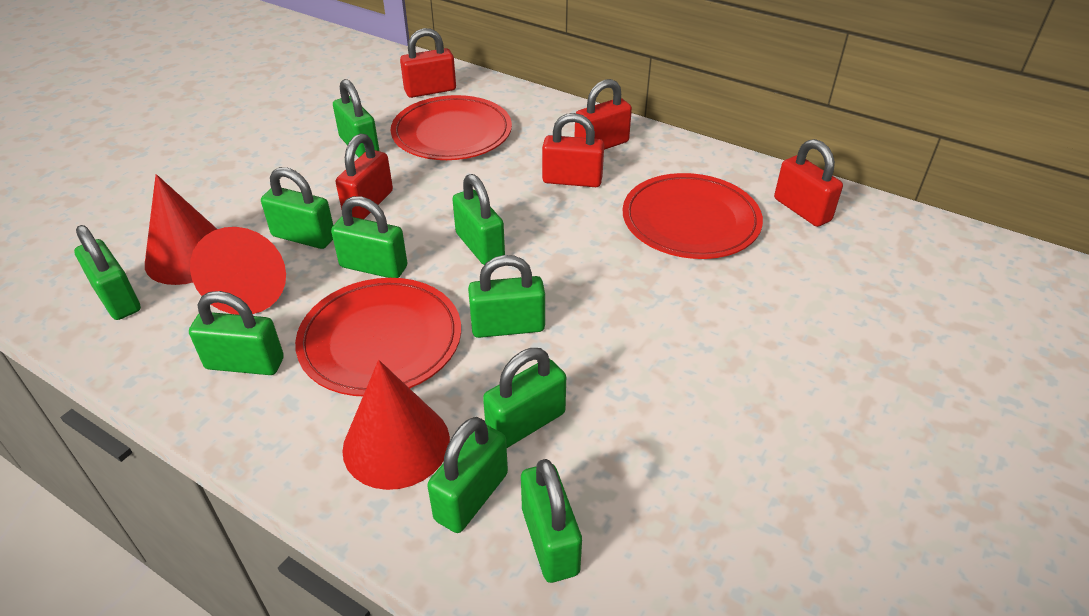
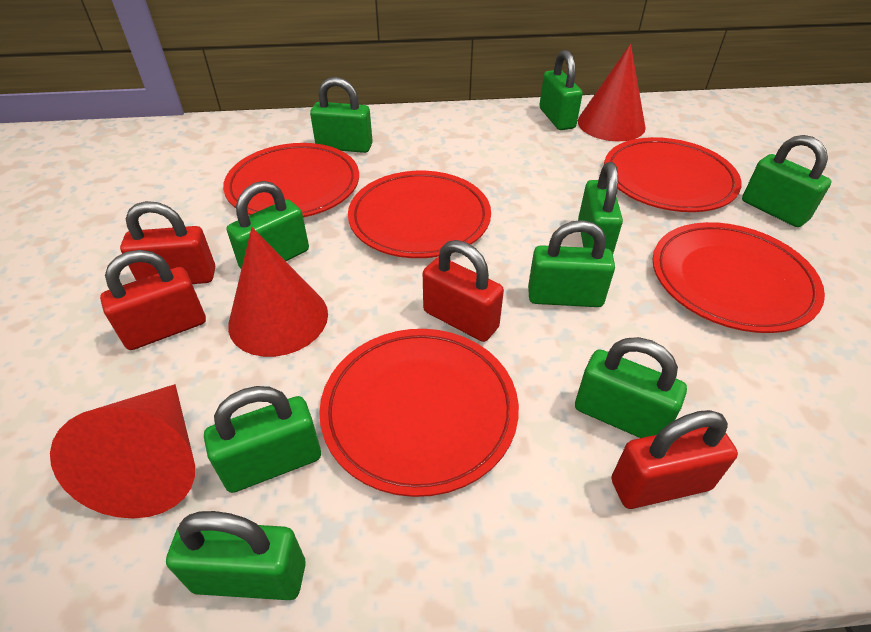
green padlock: 10 -> 9
red padlock: 5 -> 4
red plate: 3 -> 5

